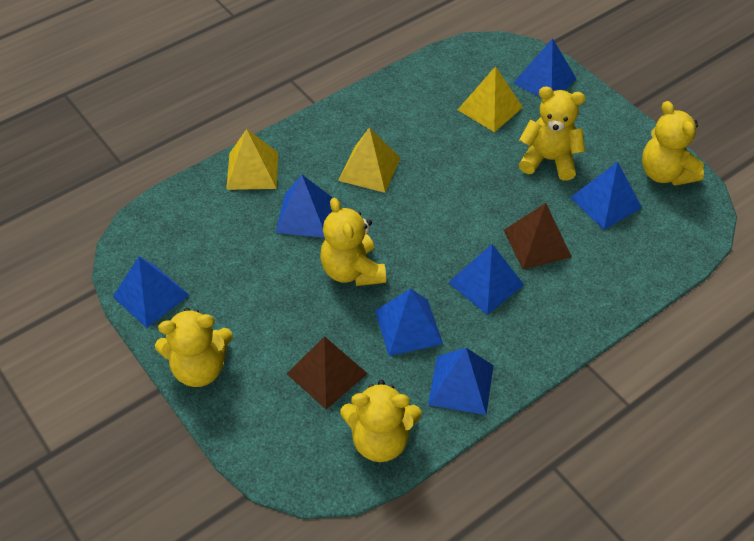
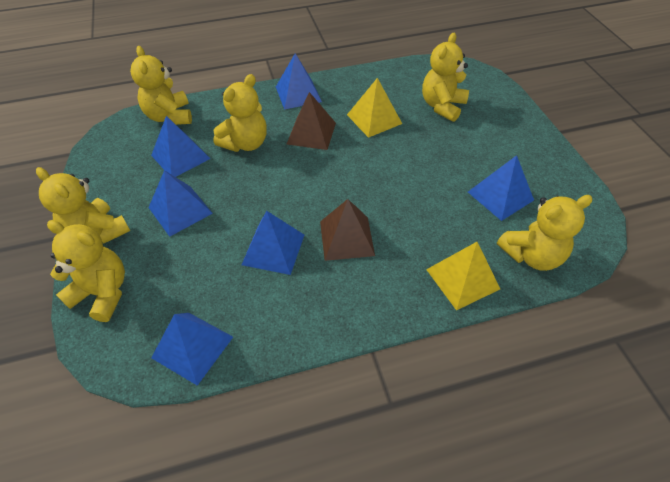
blue pyramid: 7 -> 6
yellow pyramid: 3 -> 2
yellow teddy bear: 5 -> 6

